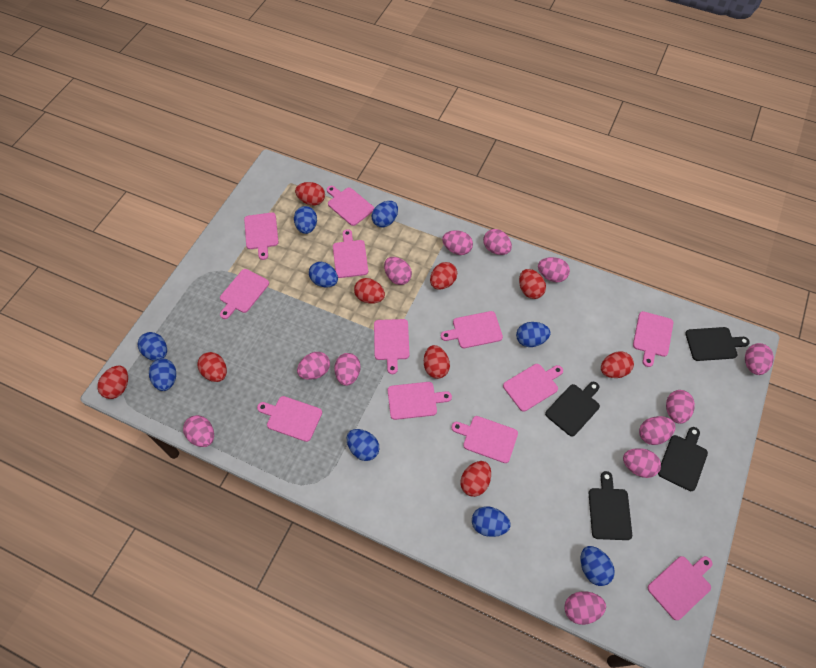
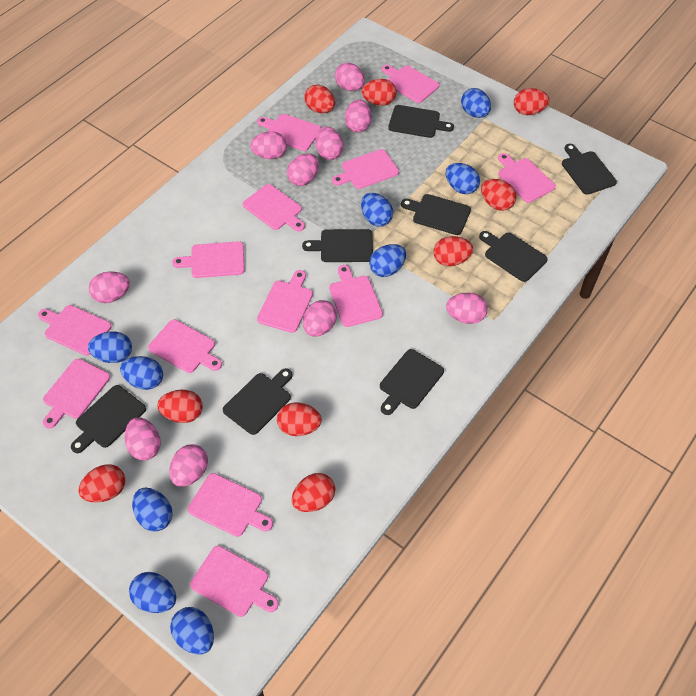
black cutting board: 4 -> 8
pink cutting board: 12 -> 13
pink egg: 12 -> 10

